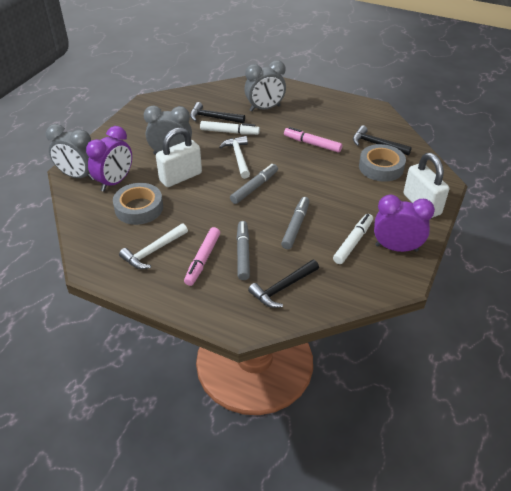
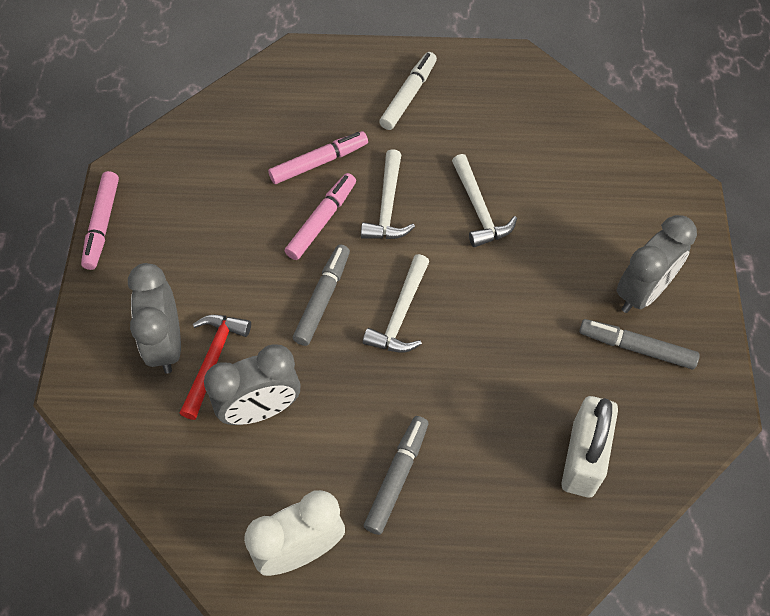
black hammer: 3 -> 0
grey tape: 2 -> 0
pink marker: 2 -> 3
purple clock: 2 -> 0
red hammer: 0 -> 1
white clock: 0 -> 1
white hammer: 2 -> 3
white marker: 2 -> 1
white padlock: 2 -> 1

